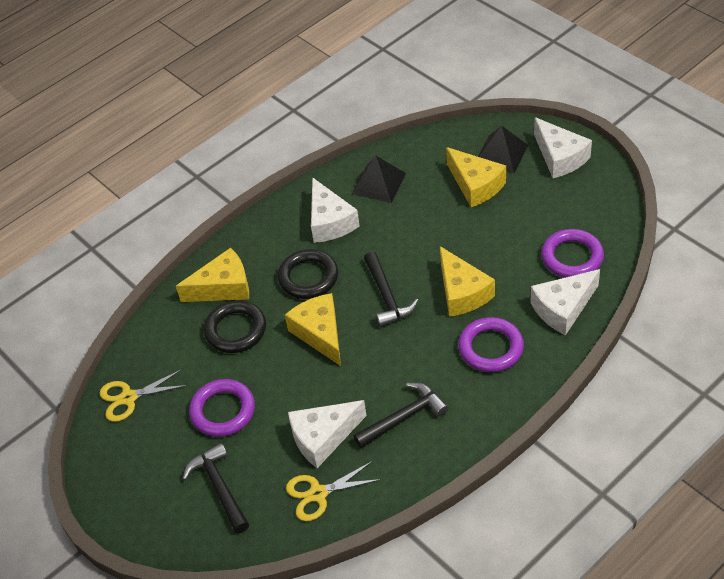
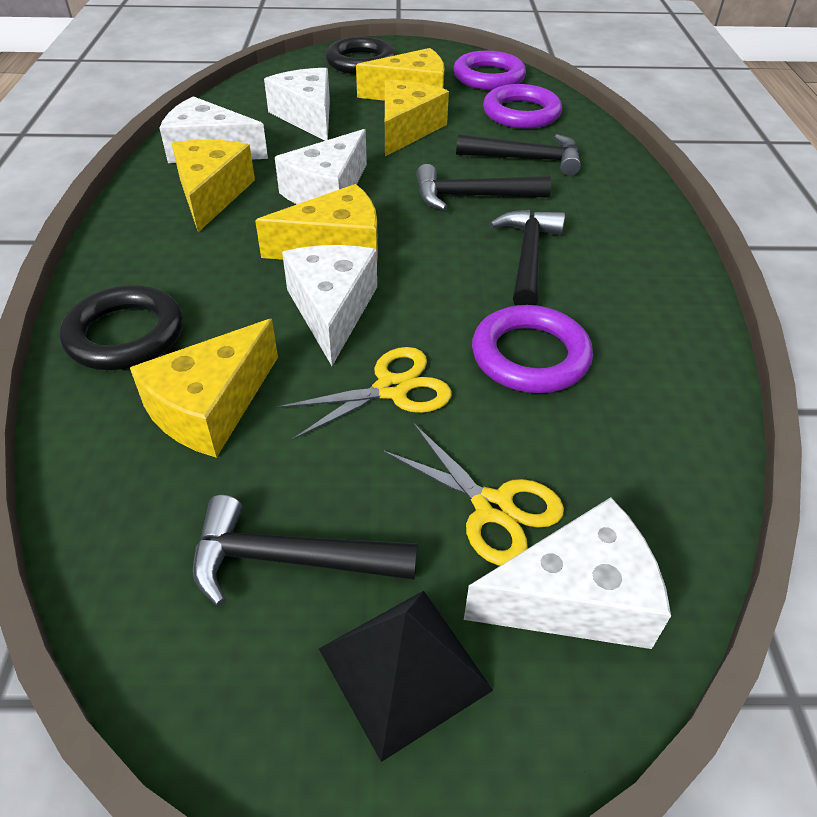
black hammer: 3 -> 4
black pyramid: 2 -> 1
white cheese: 4 -> 5
yellow cheese: 4 -> 5

